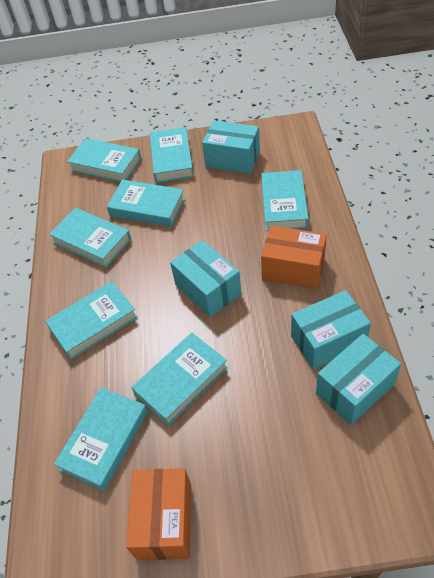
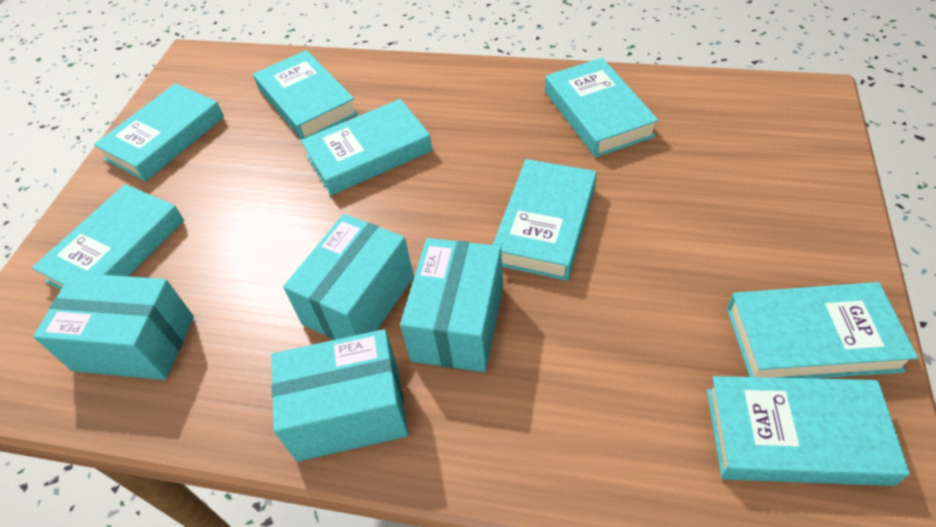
orange box: 2 -> 0

